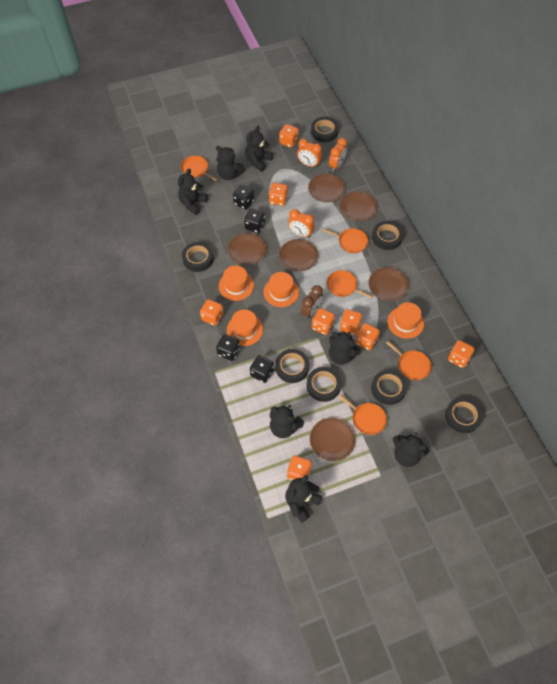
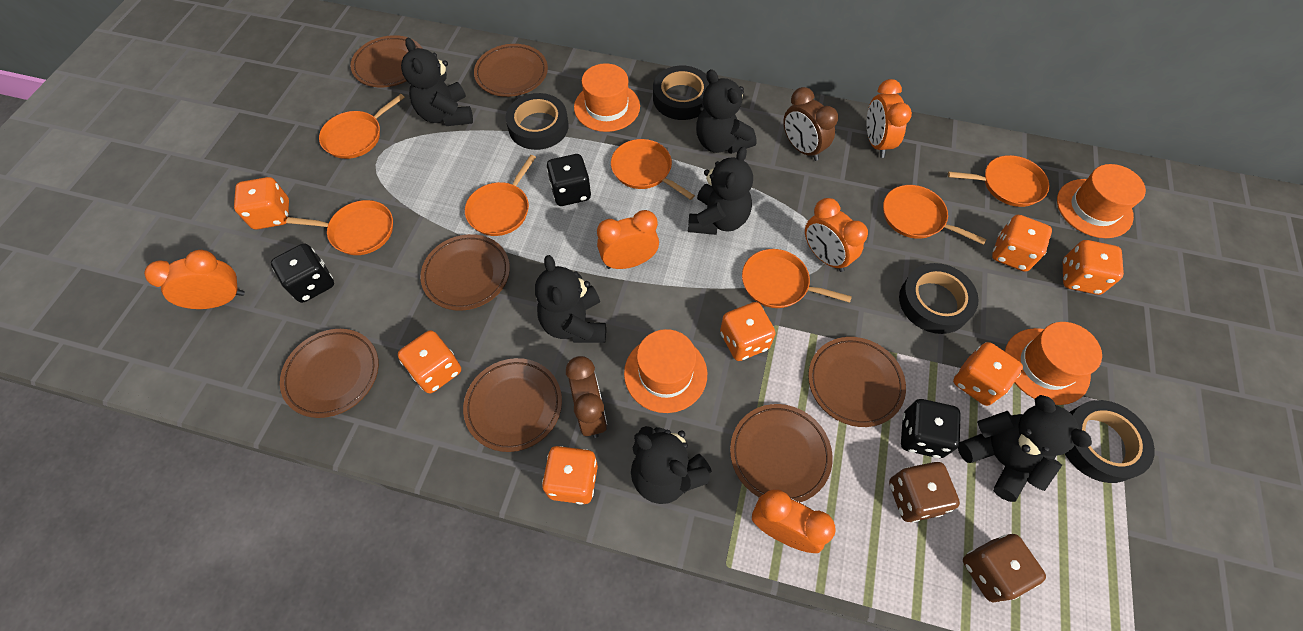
black dice: 4 -> 3
black tape: 7 -> 4
black teddy bear: 7 -> 6
brown clock: 1 -> 2
brown dice: 0 -> 2
brown plate: 6 -> 7
orange clock: 3 -> 5
orange dice: 8 -> 7
orange pan: 5 -> 7

